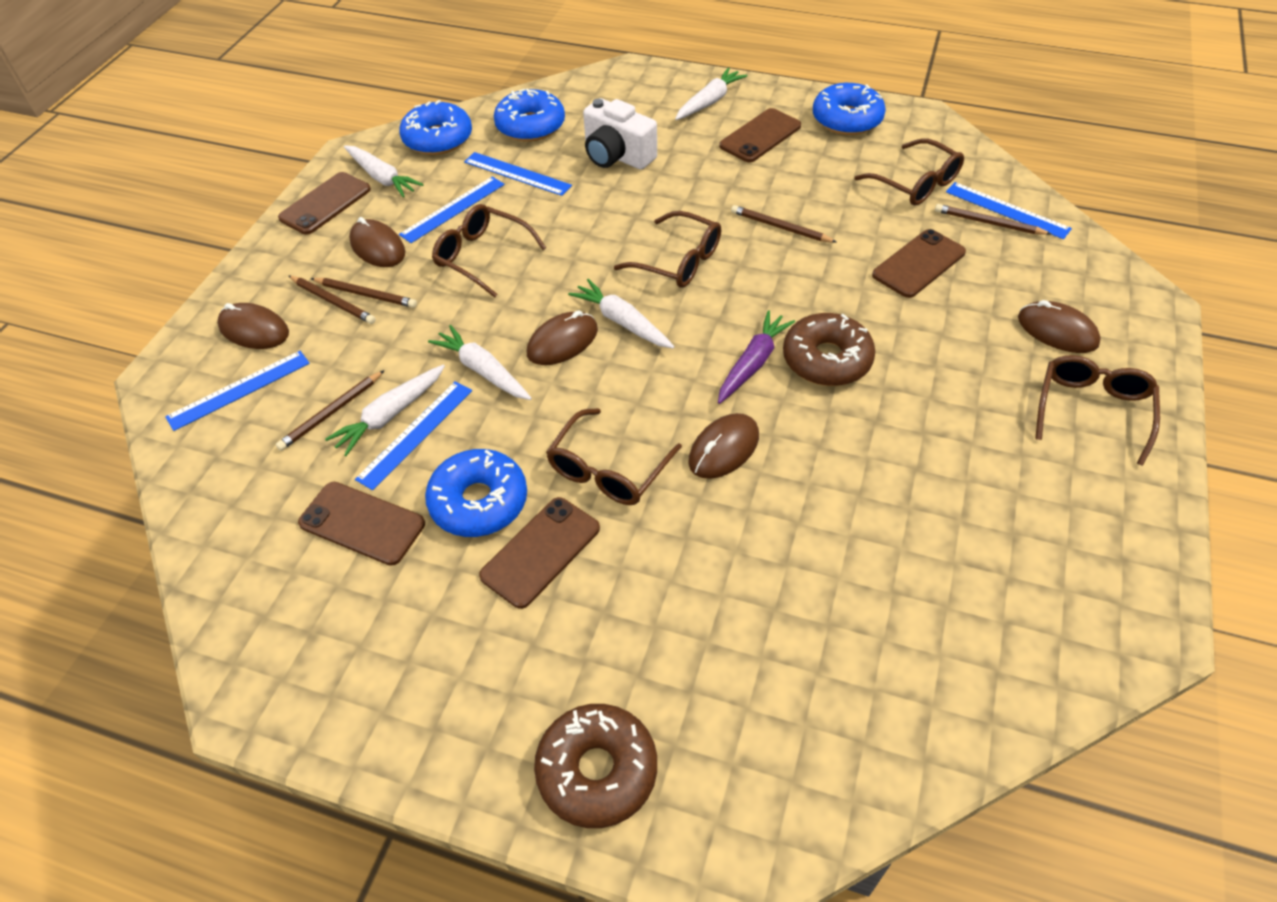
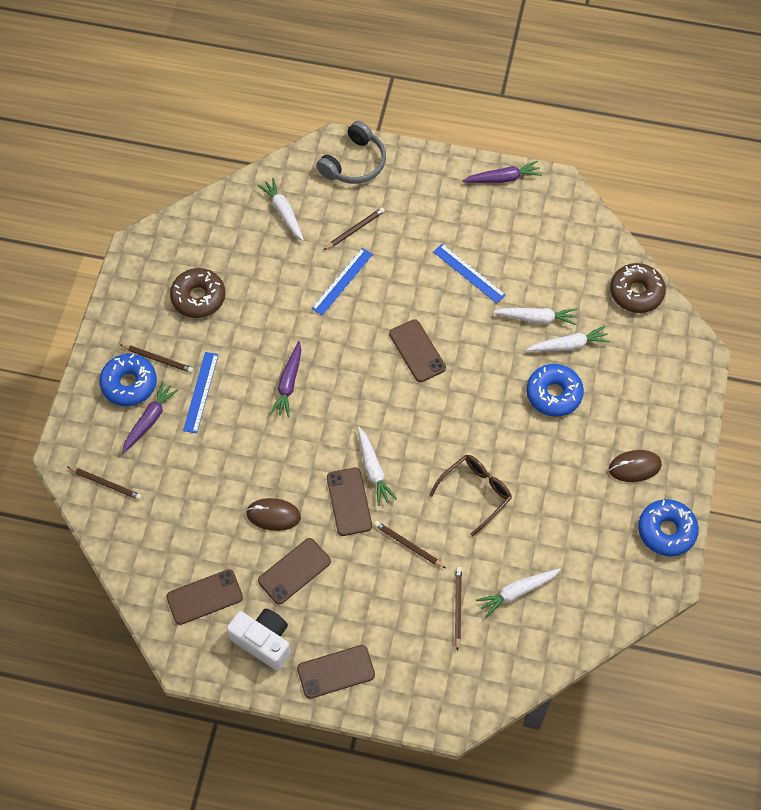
blue donut: 4 -> 3
blue ruler: 5 -> 3
brown glasses: 5 -> 1
brown mouse: 5 -> 2
grey headphones: 0 -> 1
purple carrot: 1 -> 3

